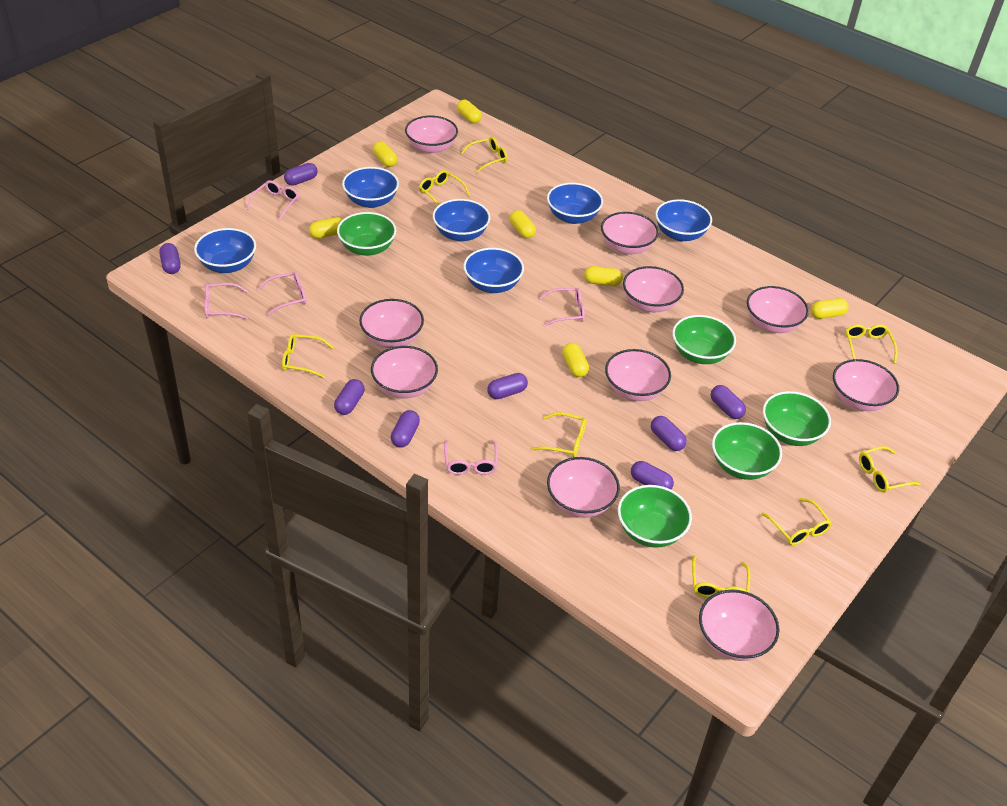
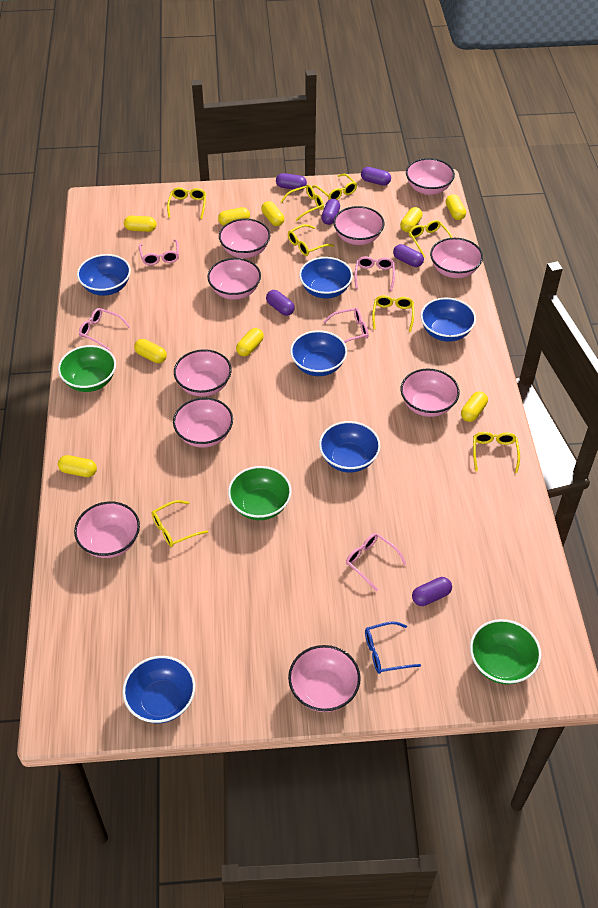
blue glasses: 0 -> 1
green bowl: 5 -> 3
purple capsule: 8 -> 6
yellow capsule: 7 -> 9

